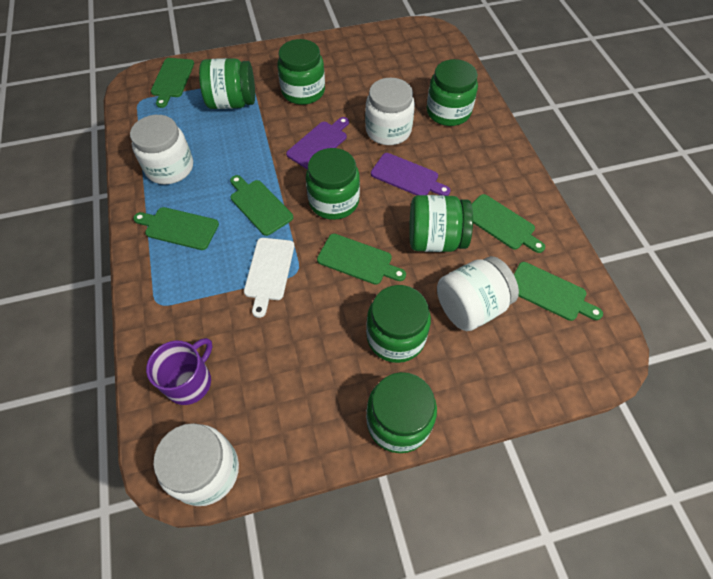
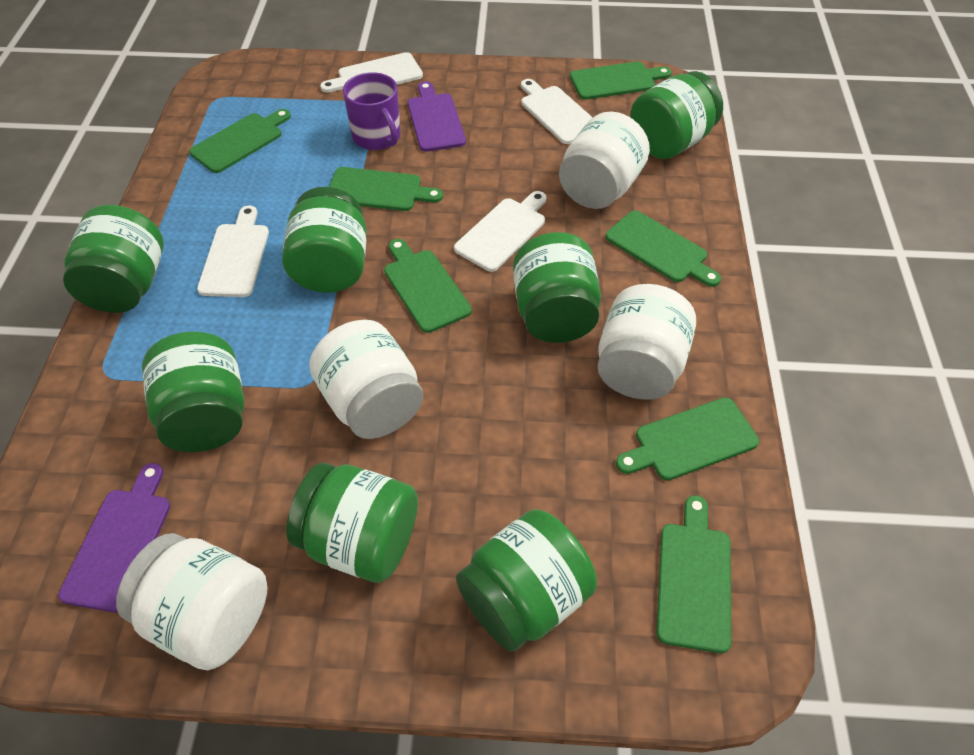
green cutting board: 6 -> 7
white cutting board: 1 -> 4

